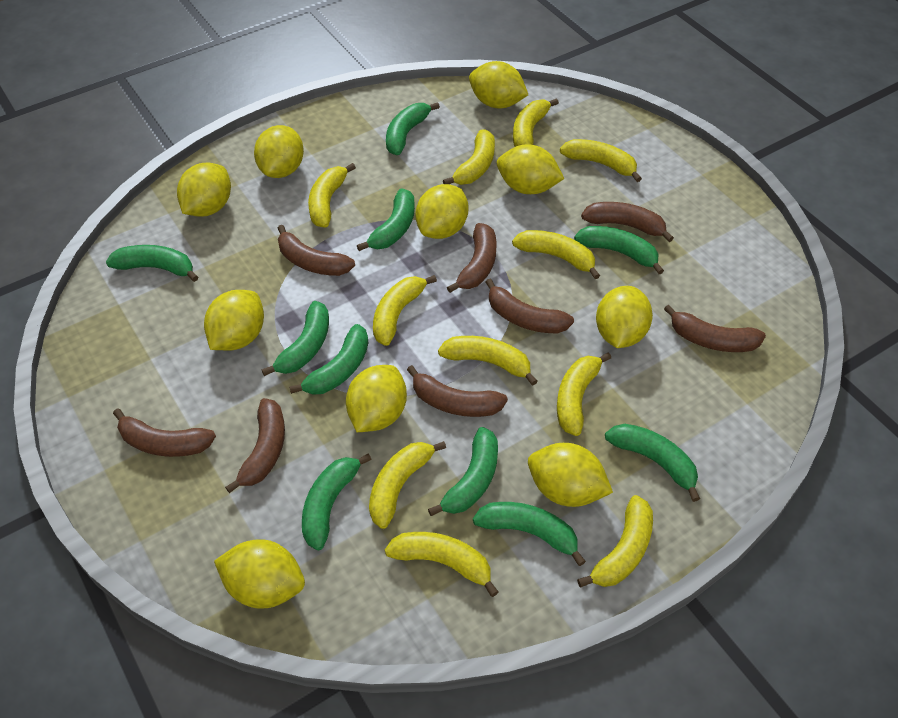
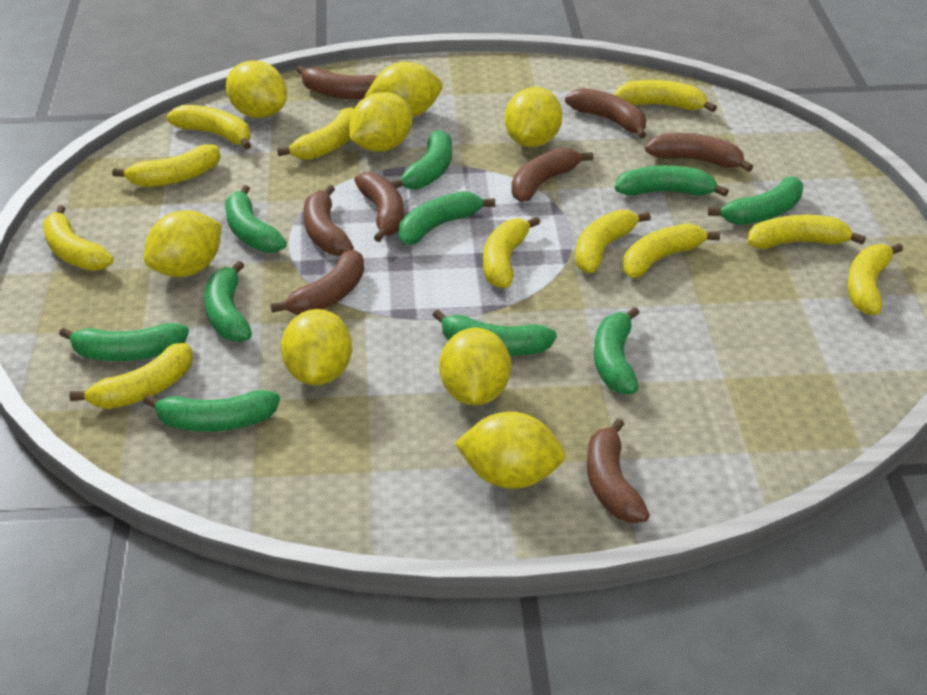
yellow lemon: 10 -> 8

